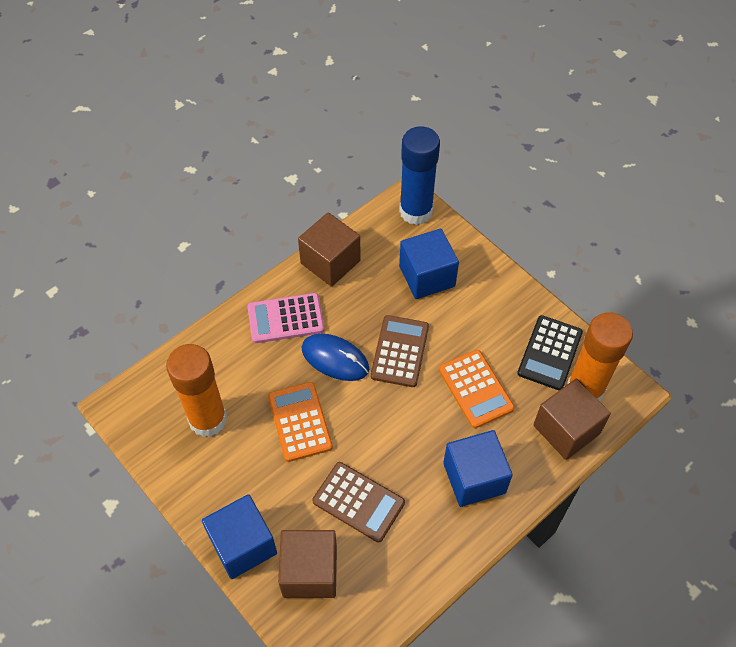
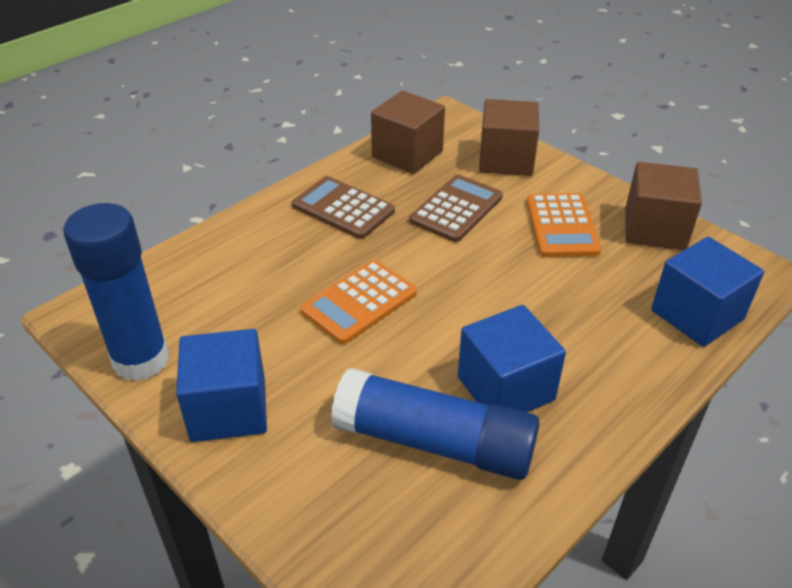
black calculator: 1 -> 0
blue glue stick: 1 -> 2
blue mouse: 1 -> 0
orange glue stick: 2 -> 0
pink calculator: 1 -> 0

